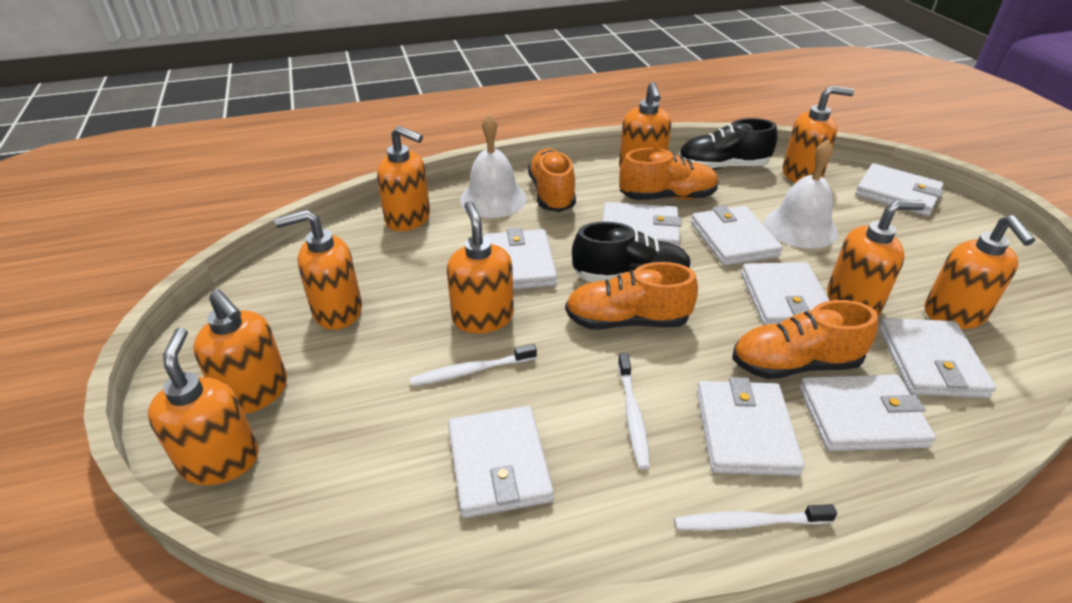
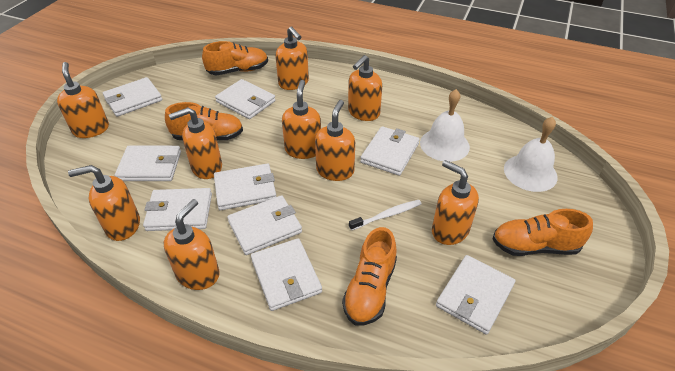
black shoe: 2 -> 0
white toothbrush: 3 -> 1

